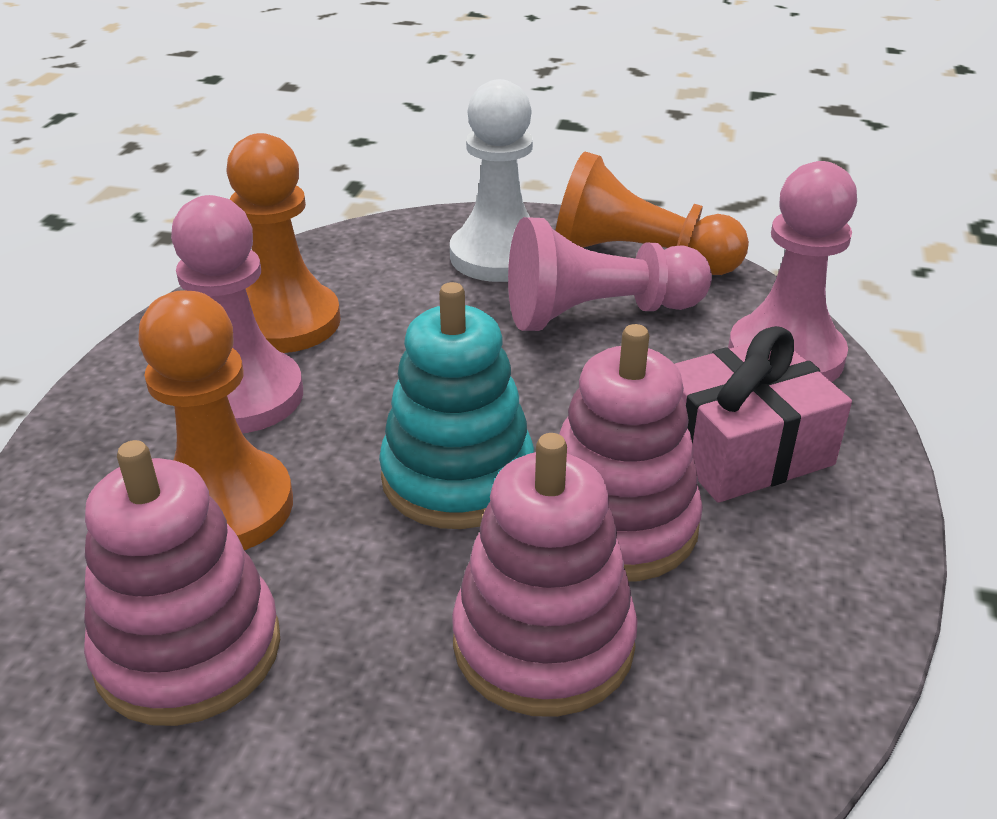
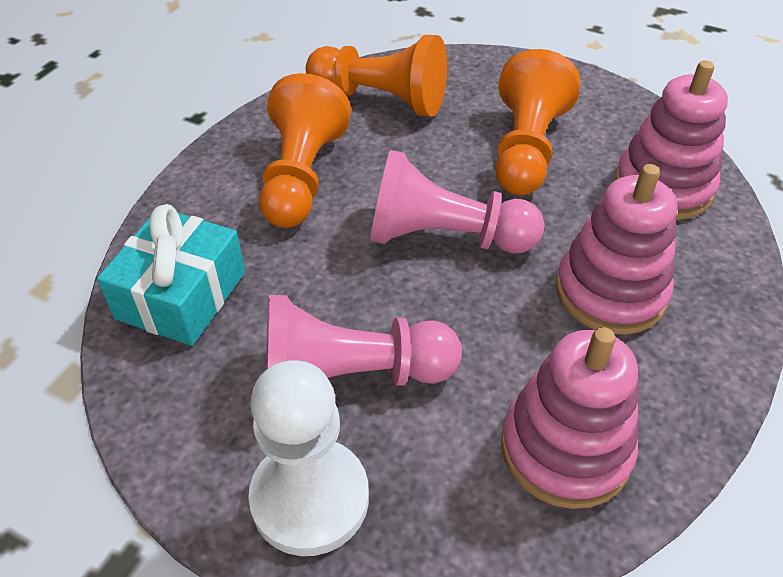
pink gift: 1 -> 0
pink pawn: 3 -> 2
turquoise gift: 0 -> 1
turquoise stacking toy: 1 -> 0

